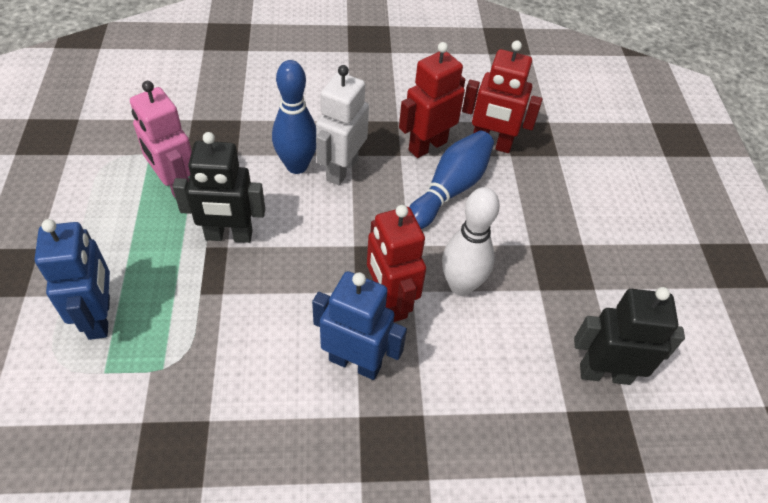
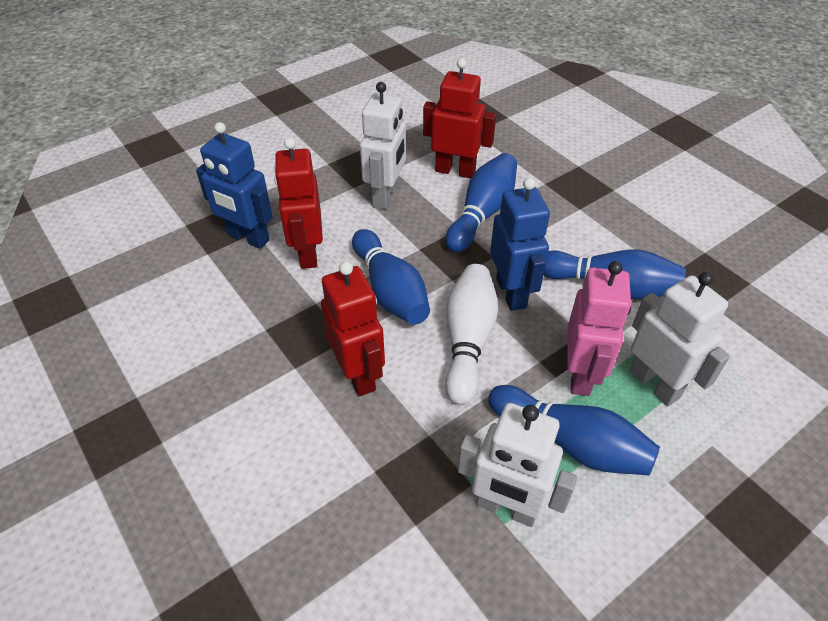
black robot: 2 -> 0
blue bowling pin: 2 -> 4
white robot: 1 -> 3

